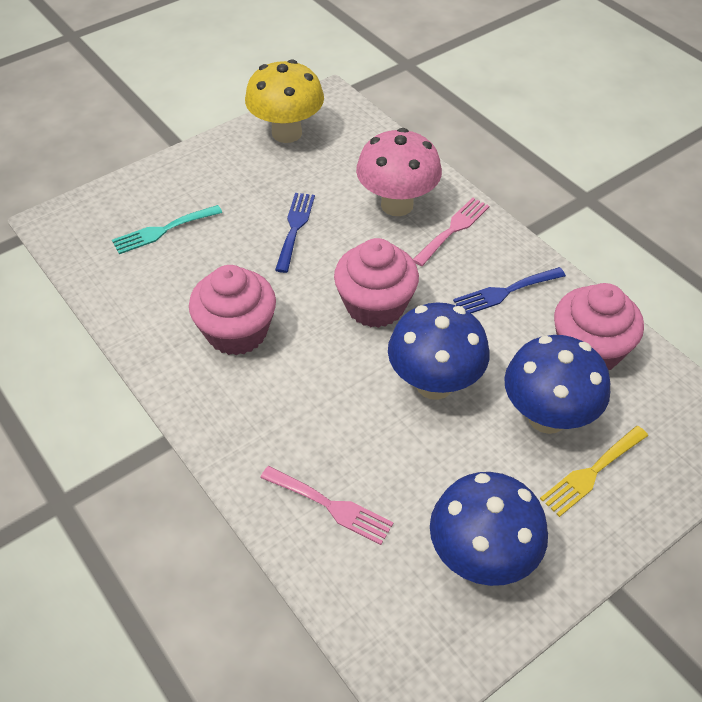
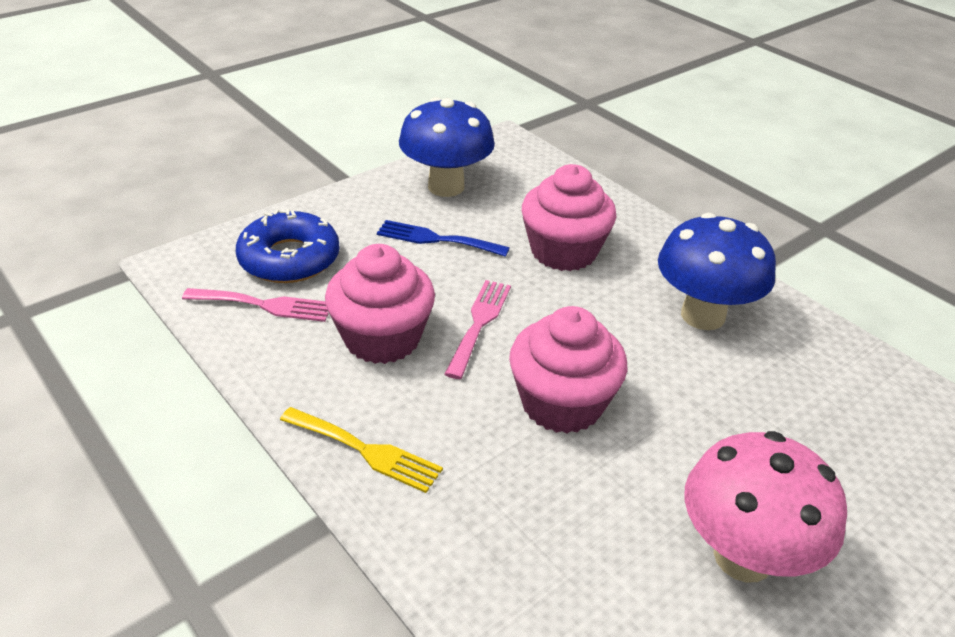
blue donut: 0 -> 1
blue fork: 2 -> 1
blue mushroom: 3 -> 2
turquoise fork: 1 -> 0
yellow mushroom: 1 -> 0

